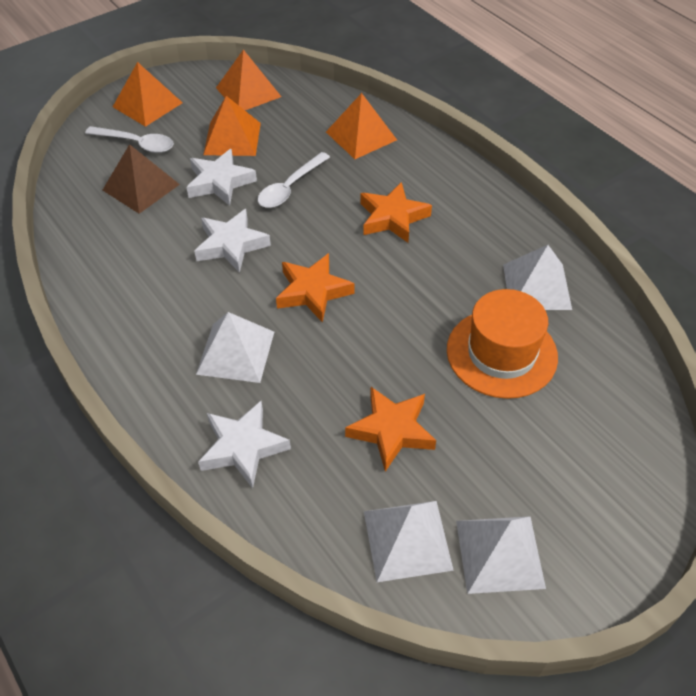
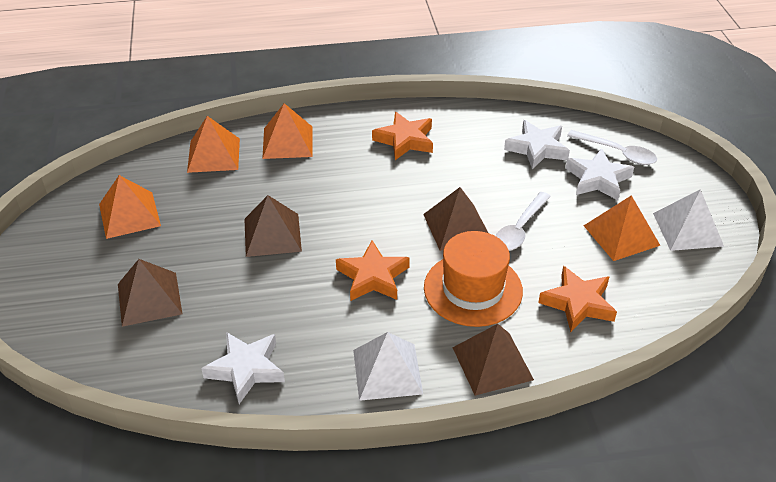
brown pyramid: 1 -> 4
white pyramid: 4 -> 2

